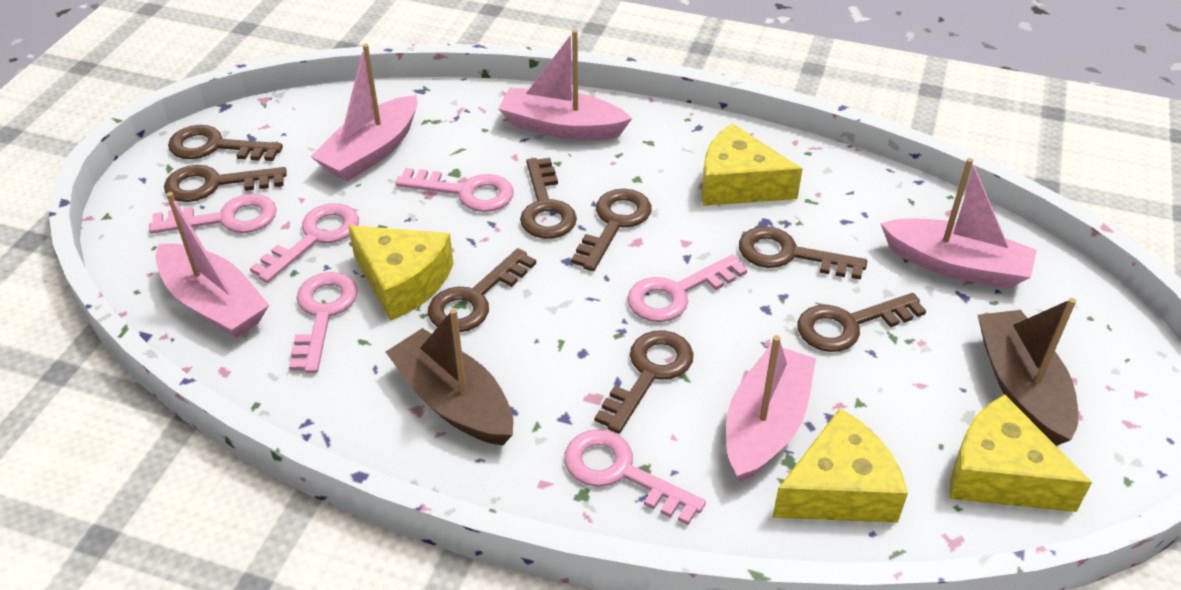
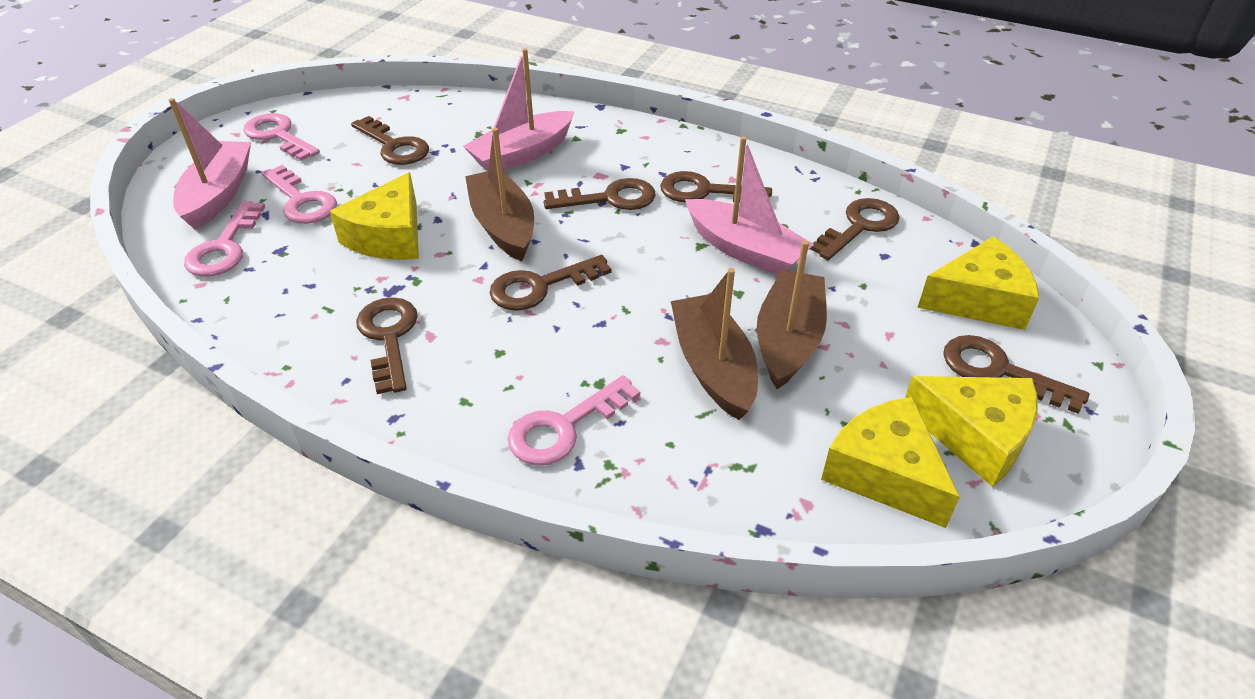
brown boat: 2 -> 3
brown key: 8 -> 7
pink boat: 5 -> 3
pink key: 6 -> 4

